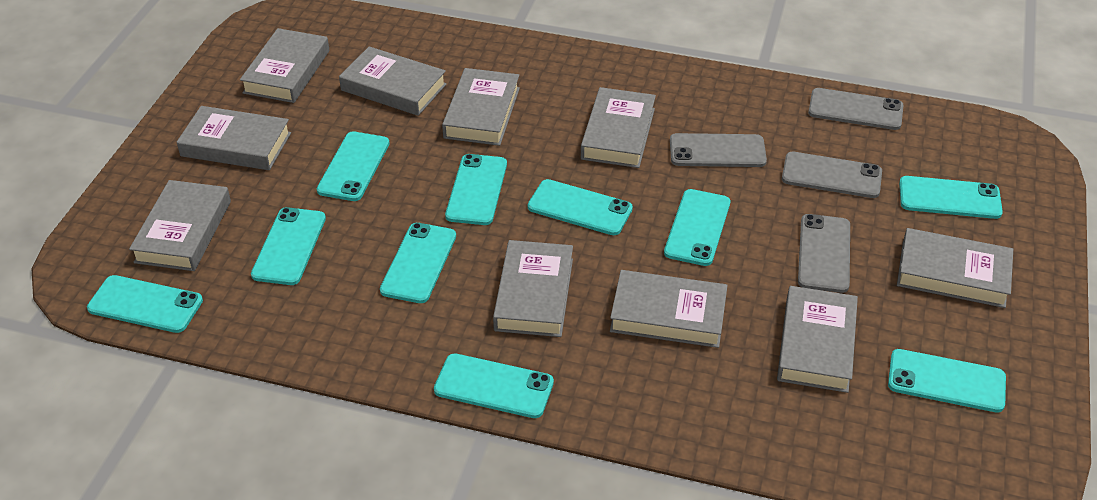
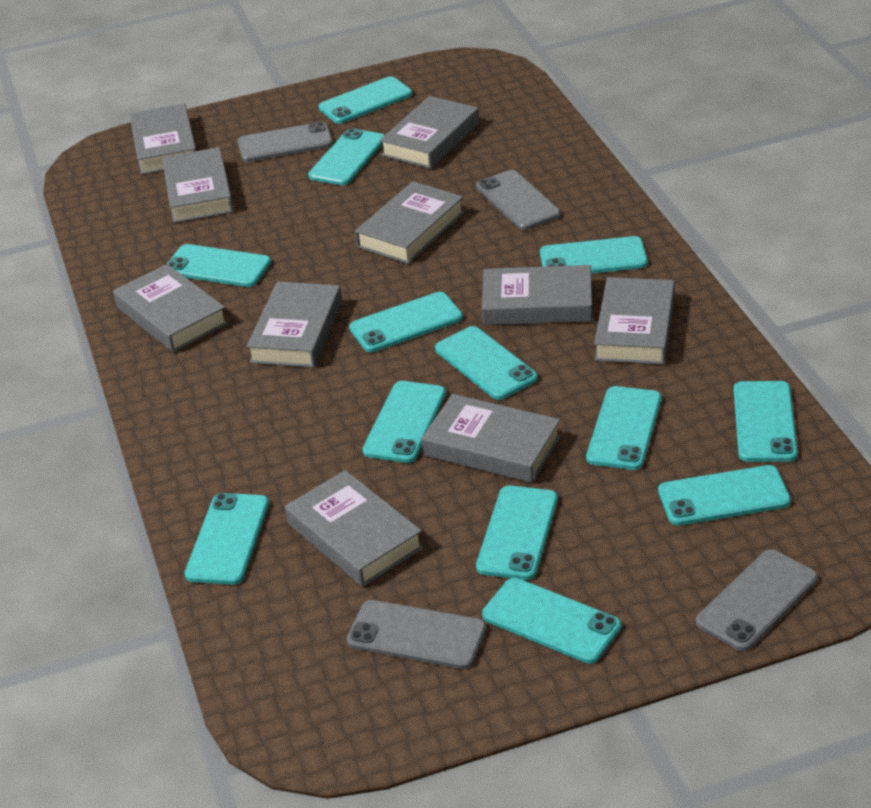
turquoise phone: 10 -> 13

